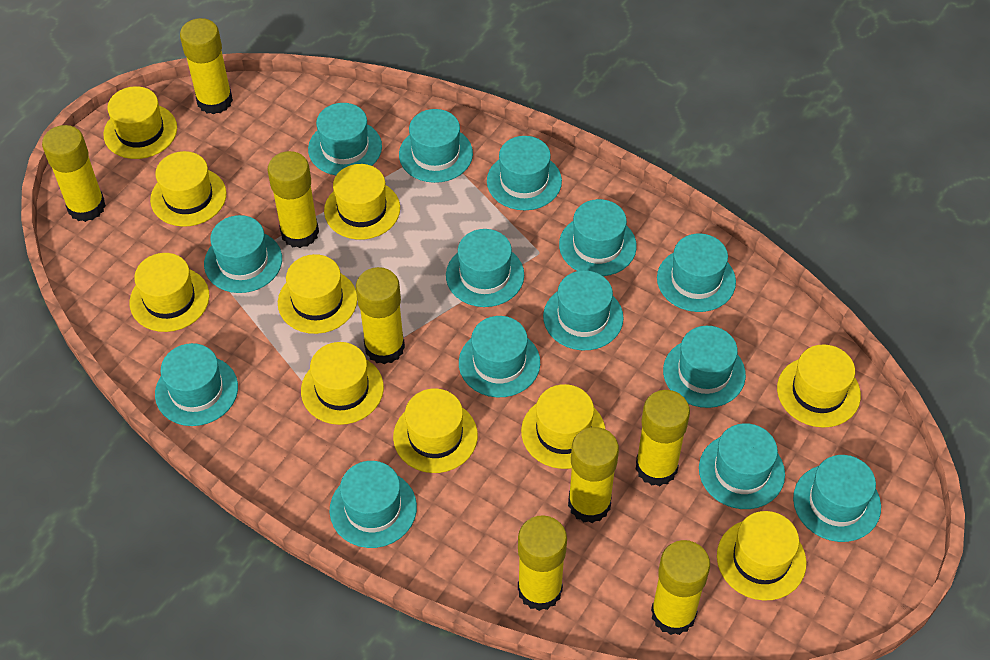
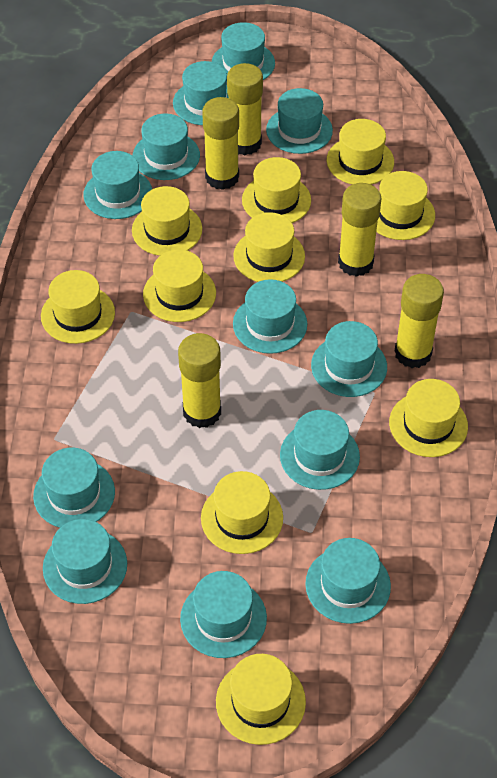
turquoise hat: 14 -> 12
yellow glue stick: 8 -> 5

